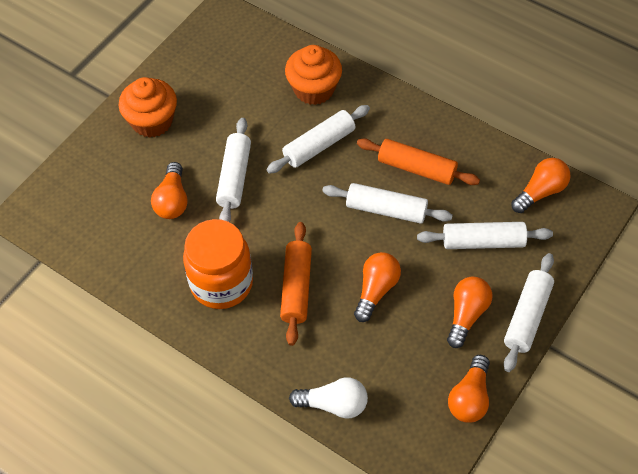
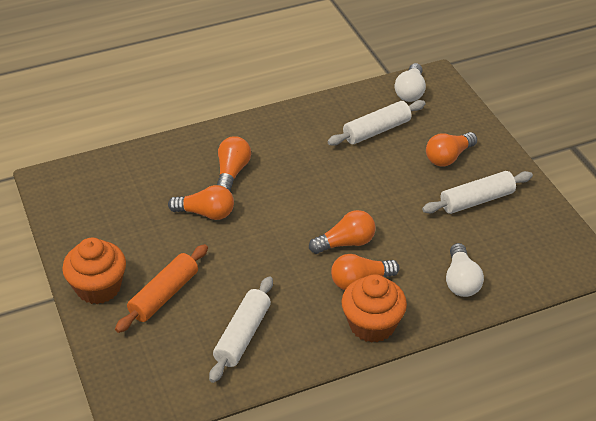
orange jar: 1 -> 0
orange rolling pin: 2 -> 1
white light bulb: 1 -> 2
white rolling pin: 5 -> 3

